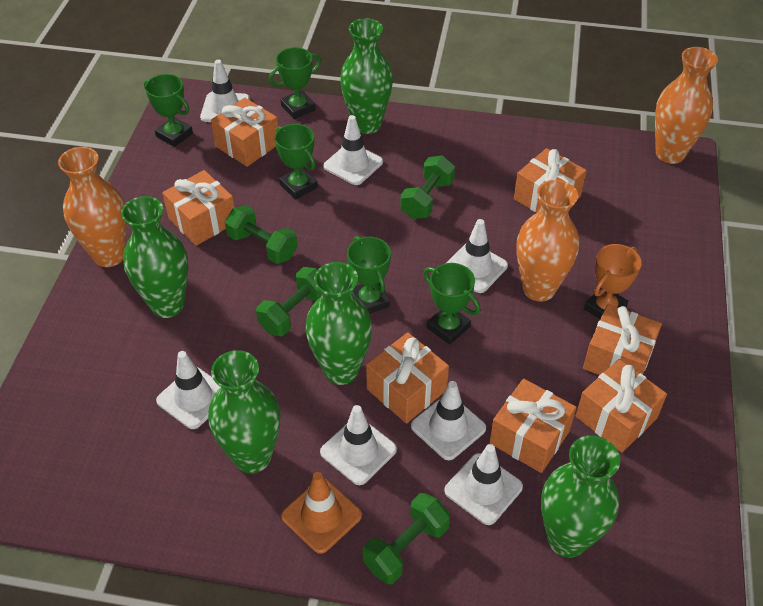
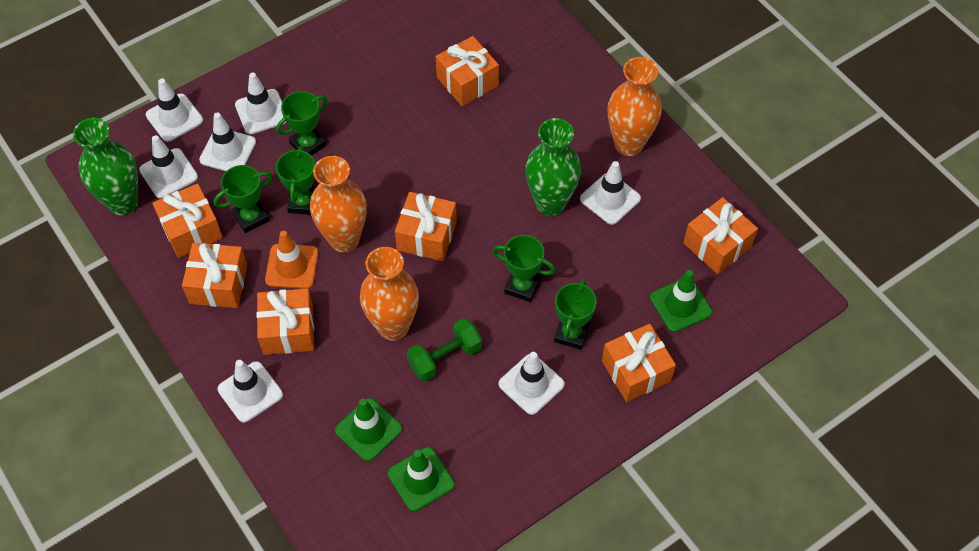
green dumbbell: 4 -> 1
green traffic cone: 0 -> 3
green vase: 5 -> 2
orange trophy: 1 -> 0

